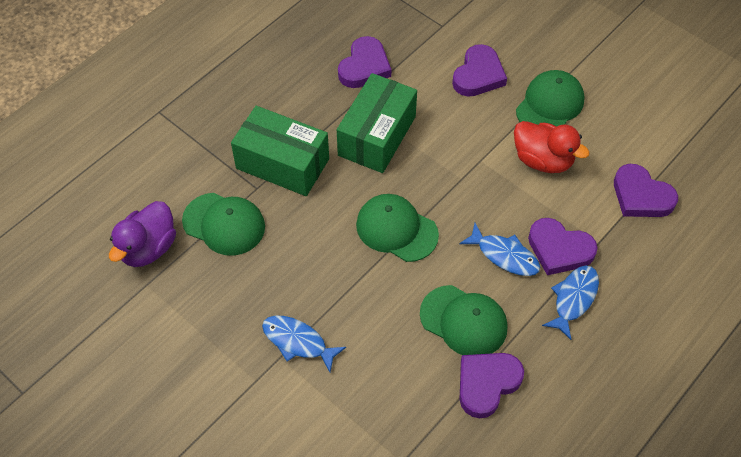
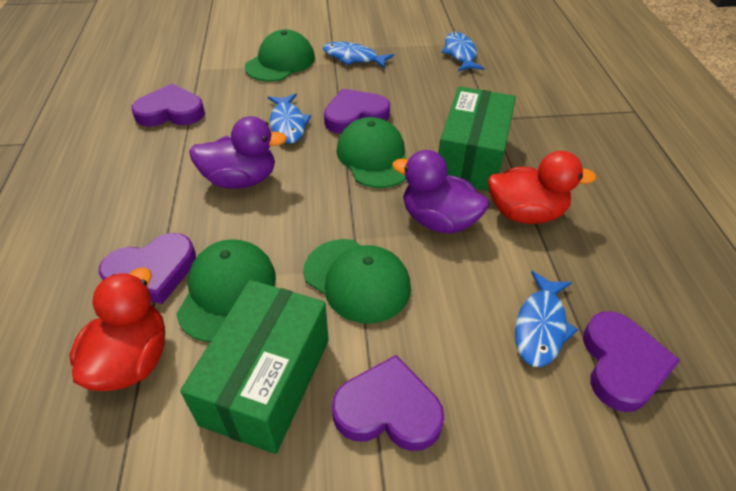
blue fish: 3 -> 4
purple duck: 1 -> 2
red duck: 1 -> 2

